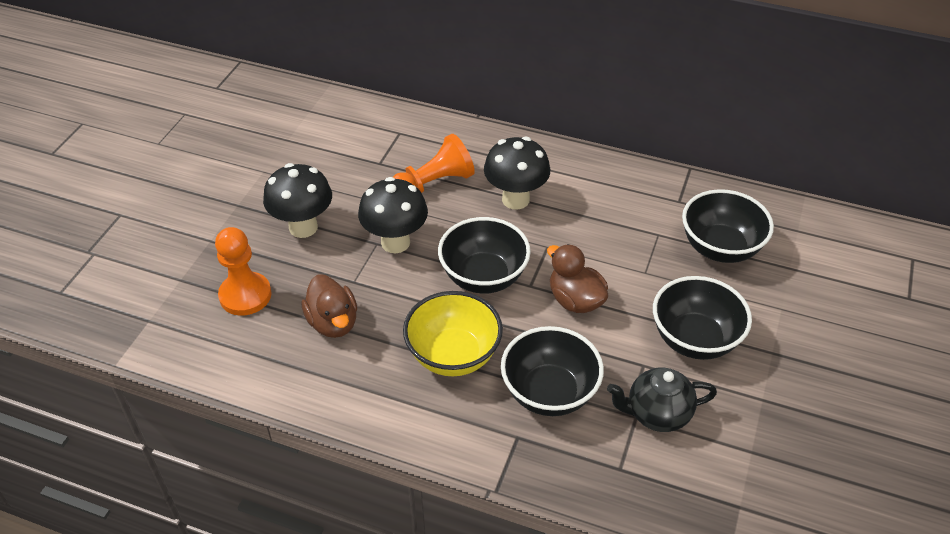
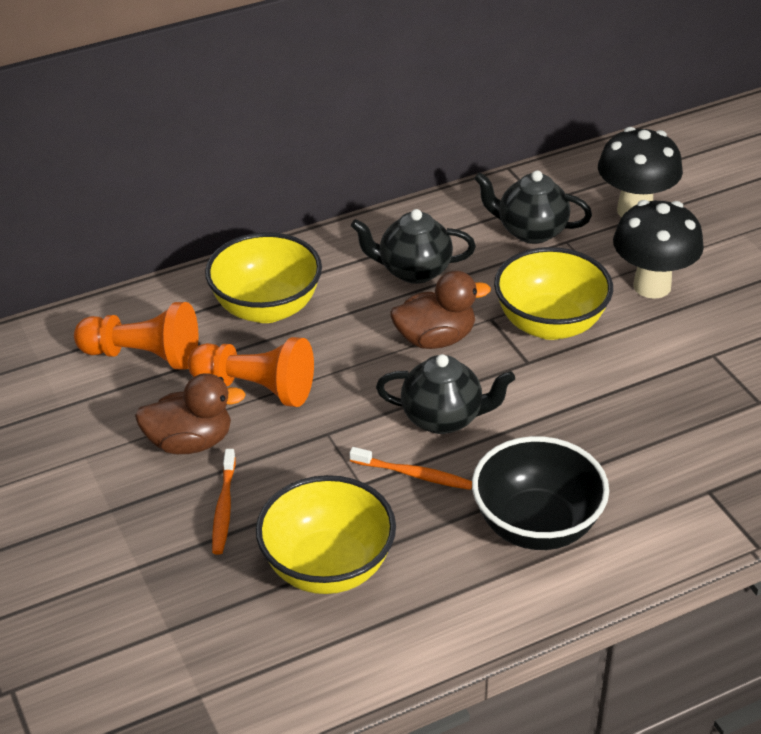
black bowl: 4 -> 1
black mushroom: 3 -> 2
black teapot: 1 -> 3
orange toothbrush: 0 -> 2
yellow bowl: 1 -> 3

